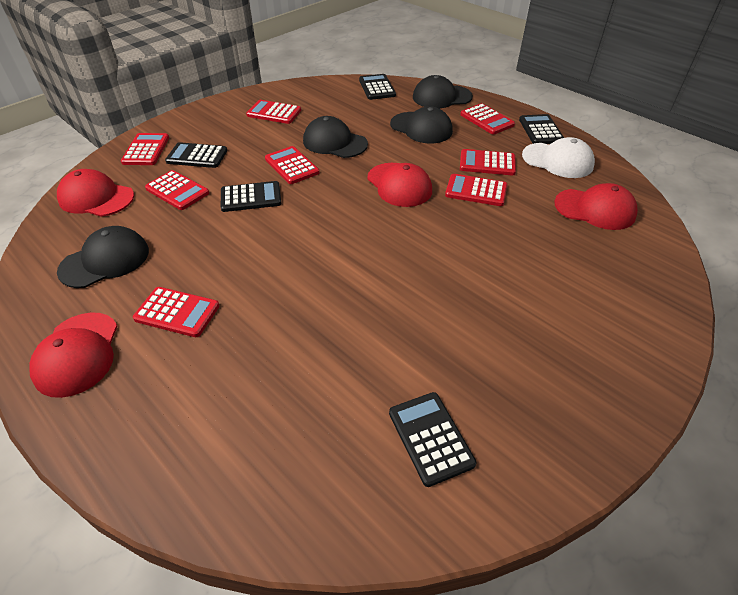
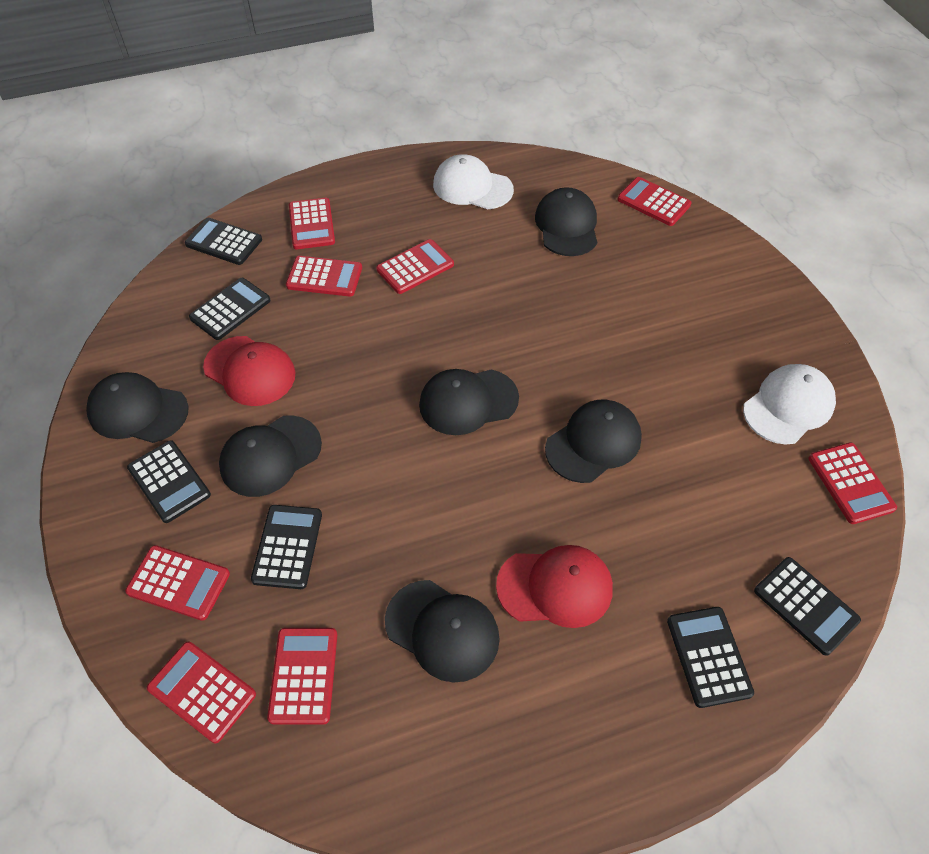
black calculator: 5 -> 6
black cap: 4 -> 6
red cap: 4 -> 2
white cap: 1 -> 2

